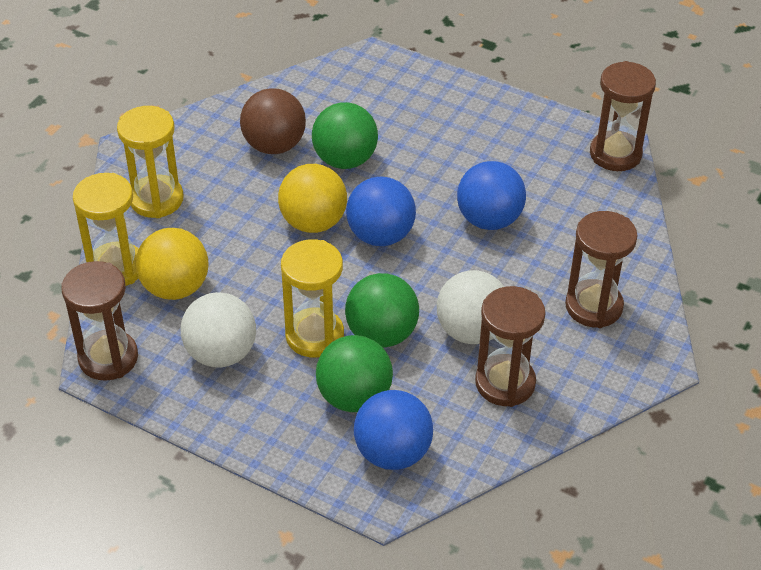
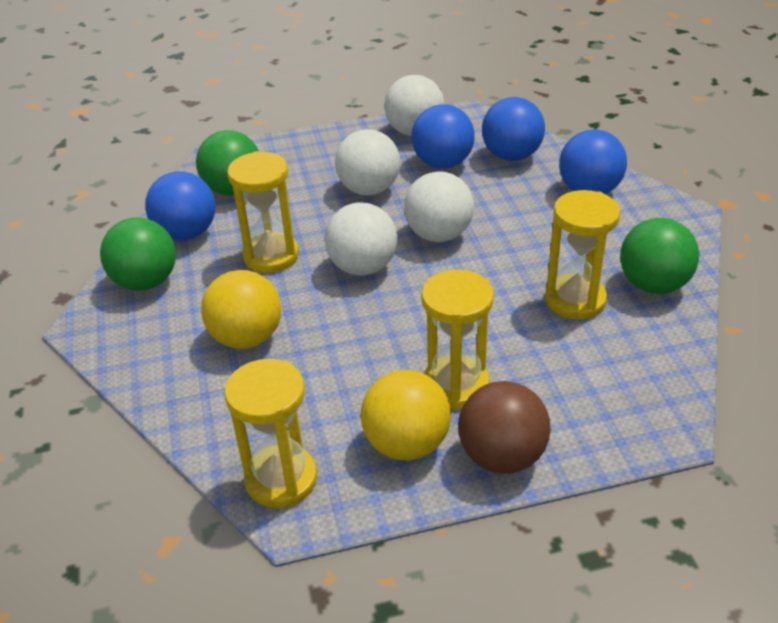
blue ball: 3 -> 4
brown hourglass: 4 -> 0
white ball: 2 -> 4
yellow hourglass: 3 -> 4

